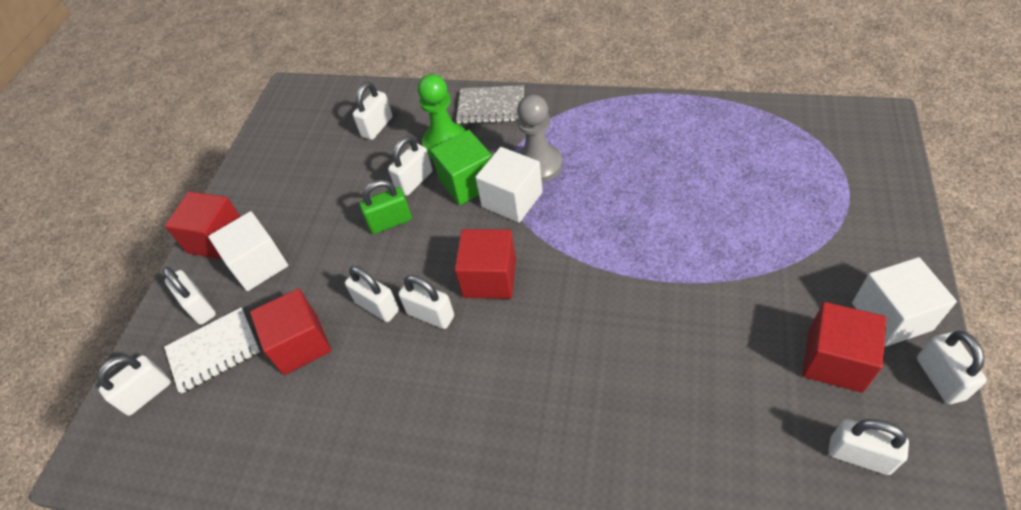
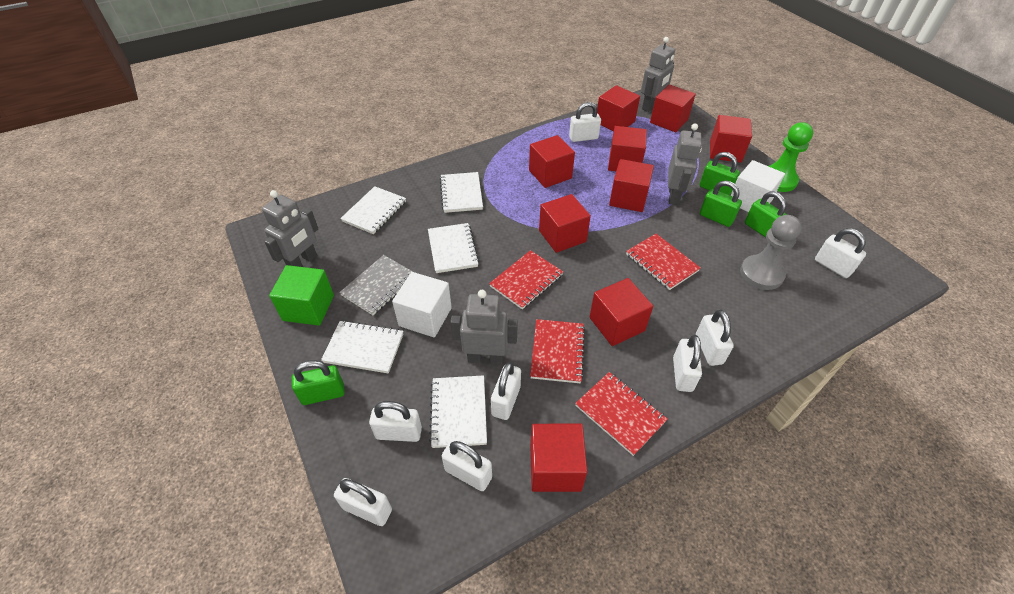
green padlock: 1 -> 4
grey robot: 0 -> 4
red cube: 4 -> 9
red notebook: 0 -> 4
white cube: 3 -> 2
white notebook: 1 -> 5

